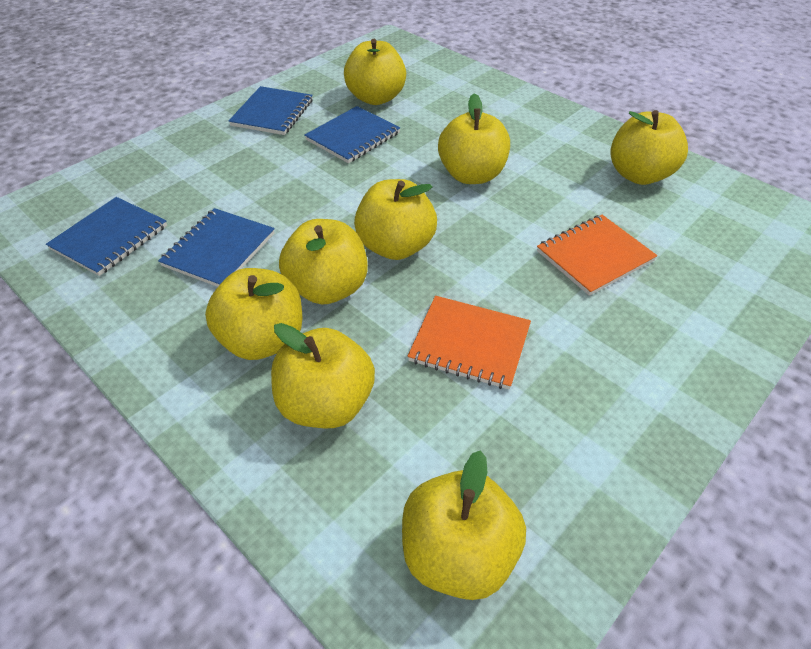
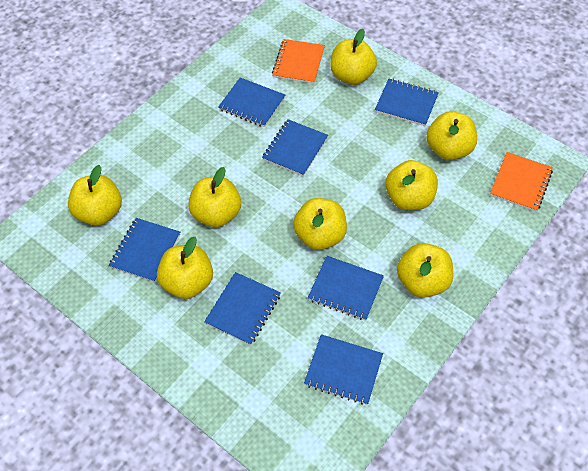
blue notebook: 4 -> 7

